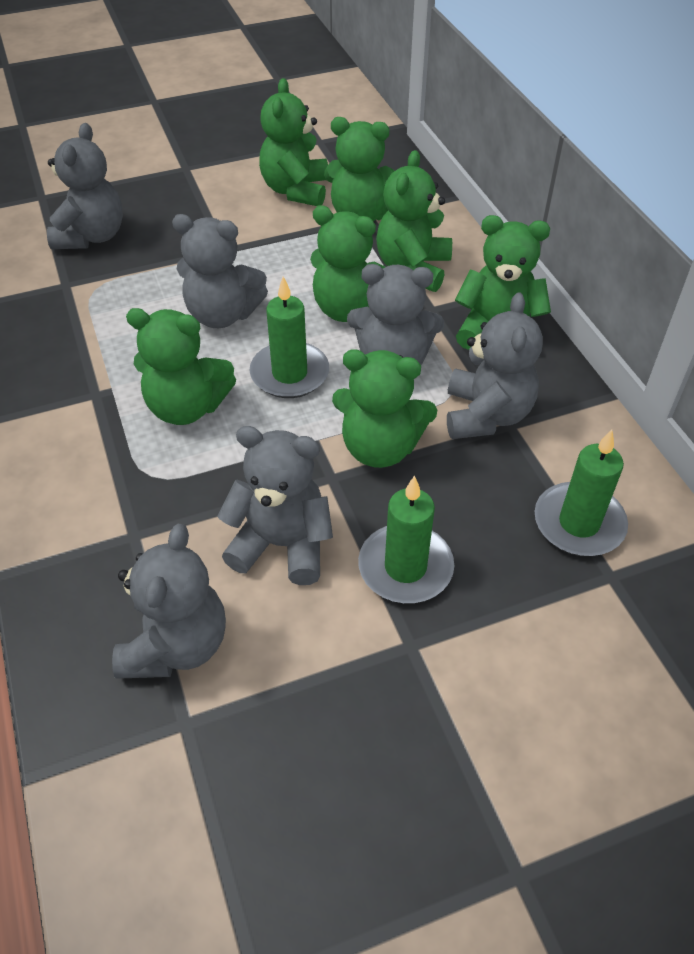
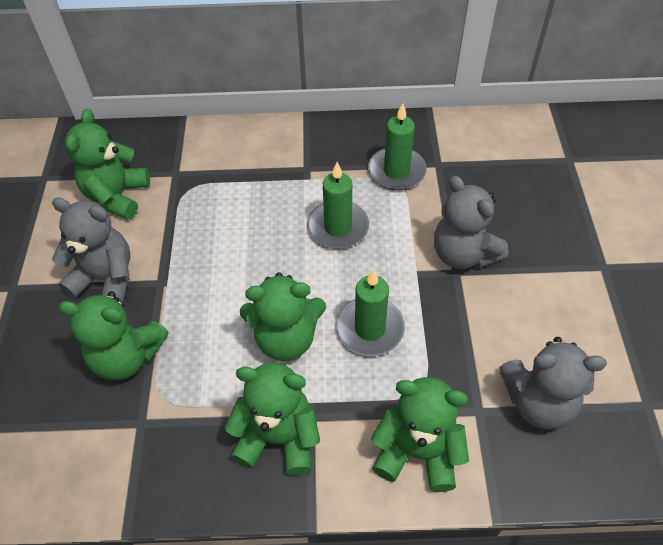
green teddy bear: 7 -> 5
grey teddy bear: 6 -> 3

